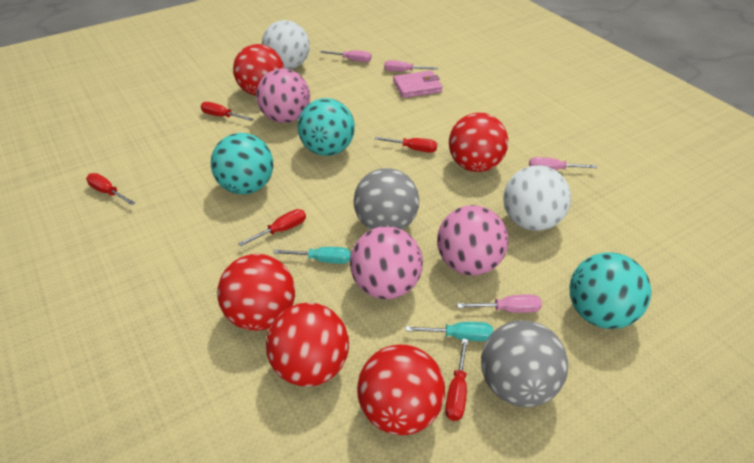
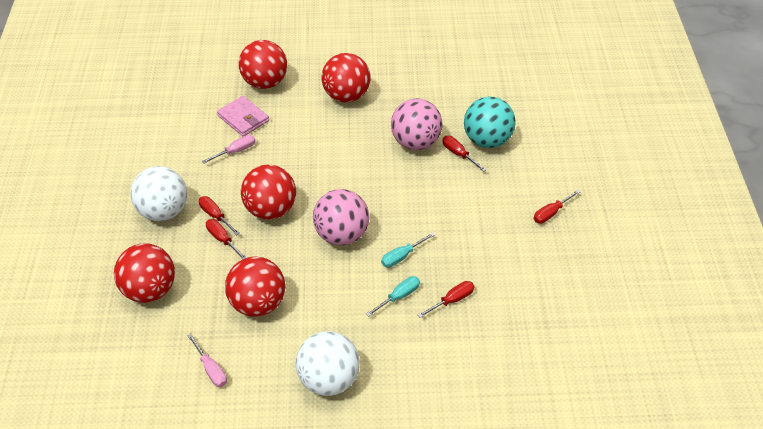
grey ball: 2 -> 0
pink ball: 3 -> 2
pink screwdriver: 4 -> 2
turquoise ball: 3 -> 1

